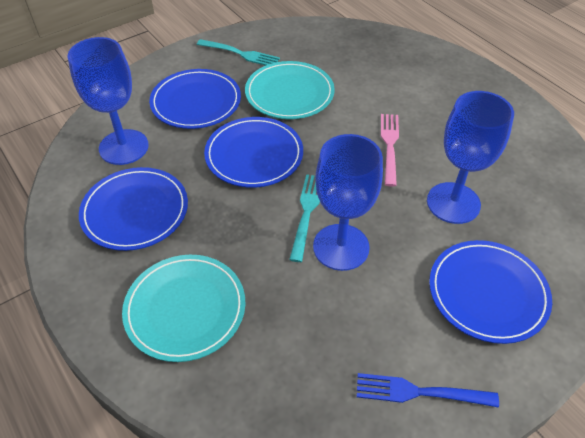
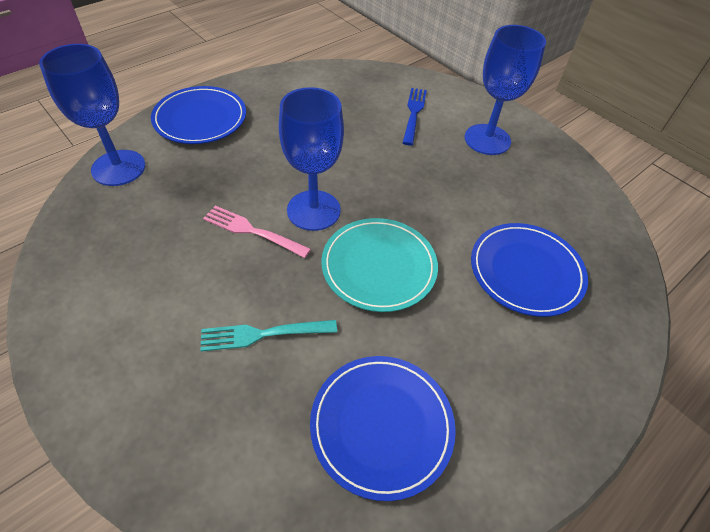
blue plate: 4 -> 3
turquoise fork: 2 -> 1
turquoise plate: 2 -> 1

